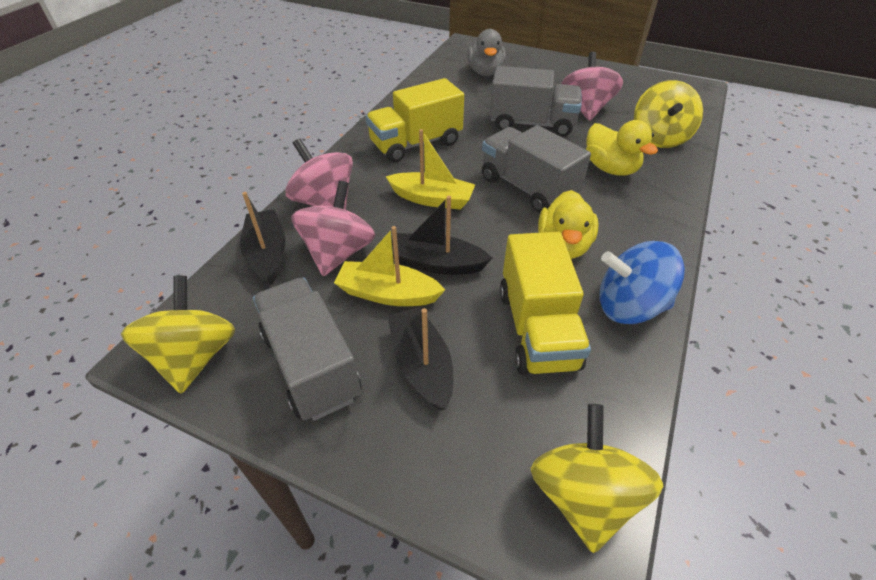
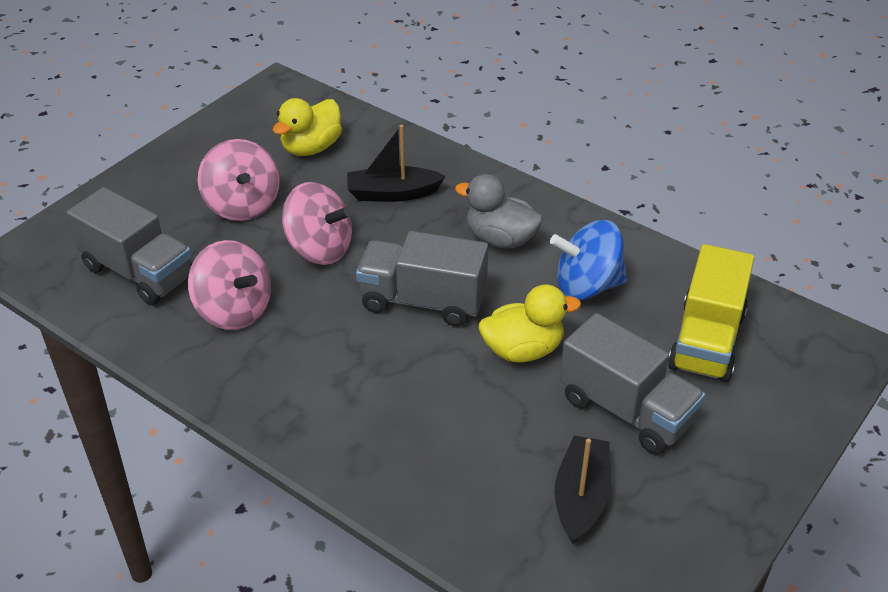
black boat: 3 -> 2
yellow boat: 2 -> 0
yellow spinning top: 3 -> 0
yellow truck: 2 -> 1

